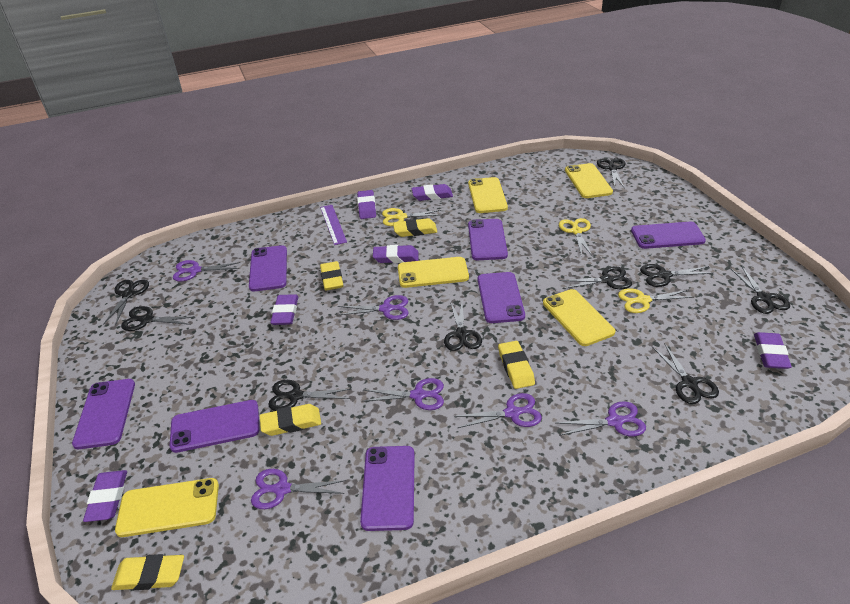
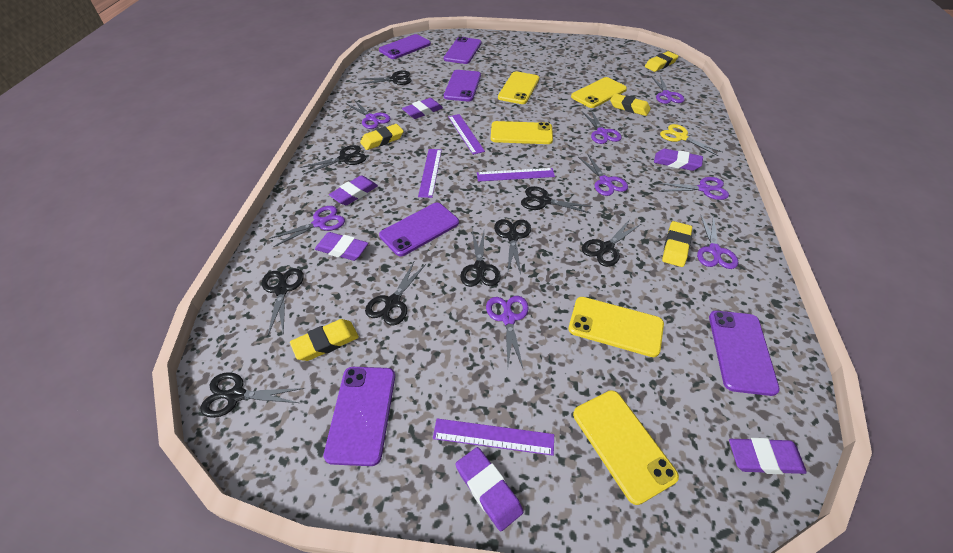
purple phone: 7 -> 6
purple ruler: 1 -> 4
purple scissors: 6 -> 8
yellow scissors: 3 -> 1

